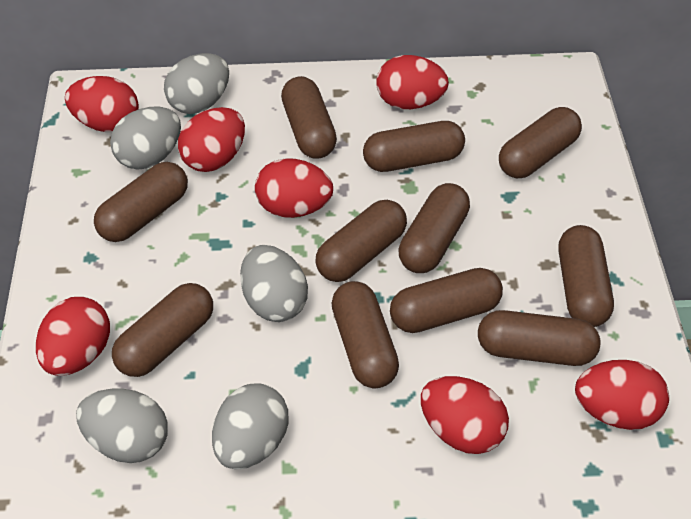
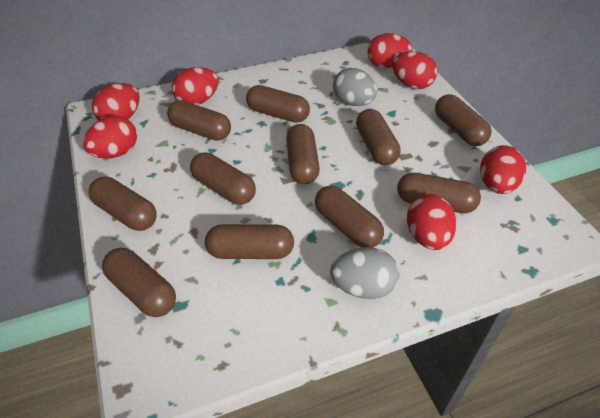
grey egg: 5 -> 2

